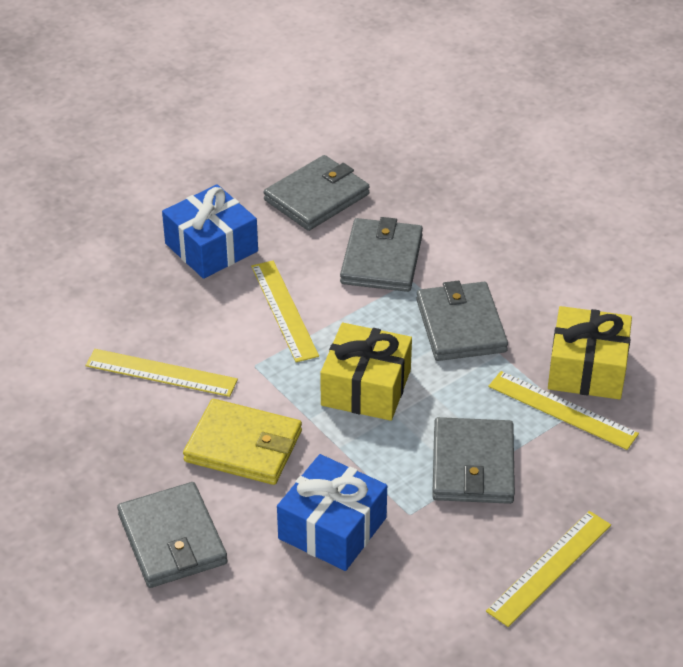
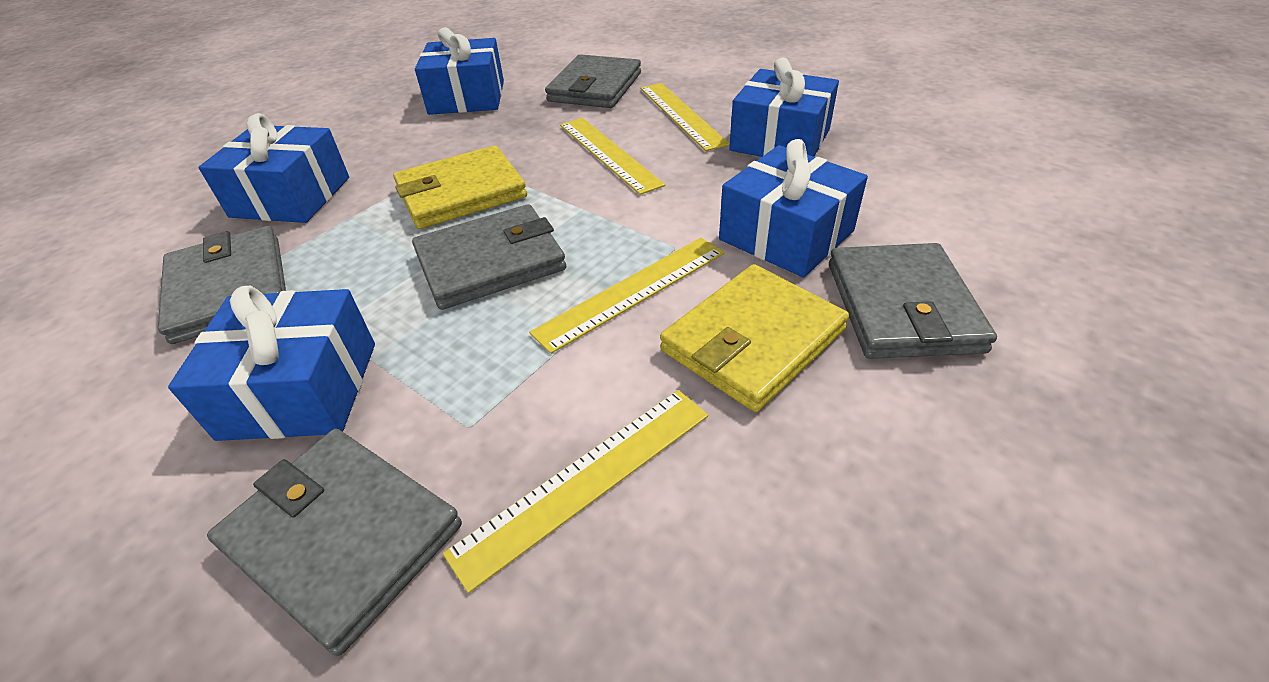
blue gift: 2 -> 5
yellow gift: 2 -> 0
yellow wallet: 1 -> 2

